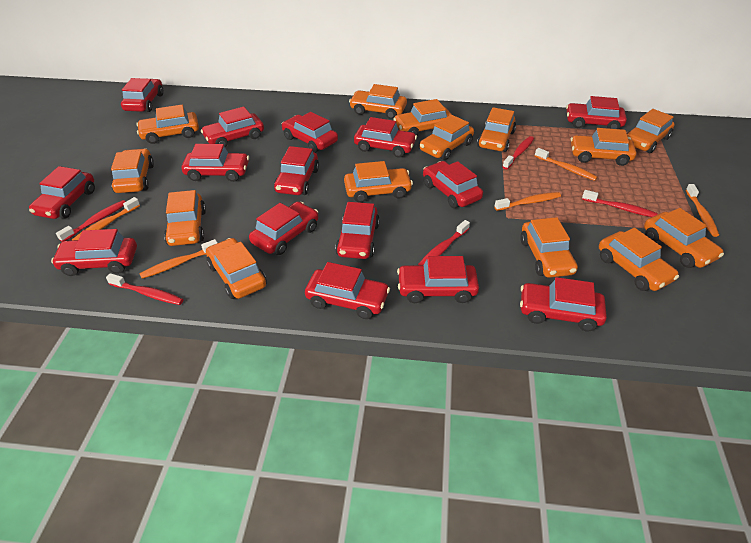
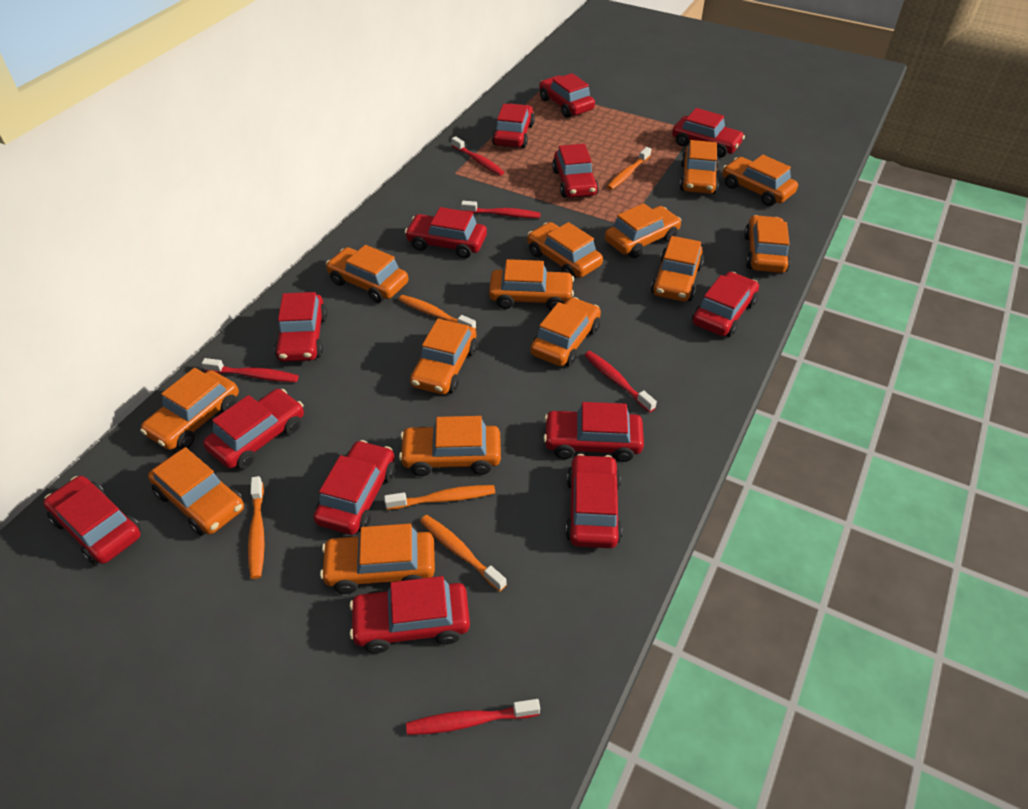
red car: 15 -> 13

